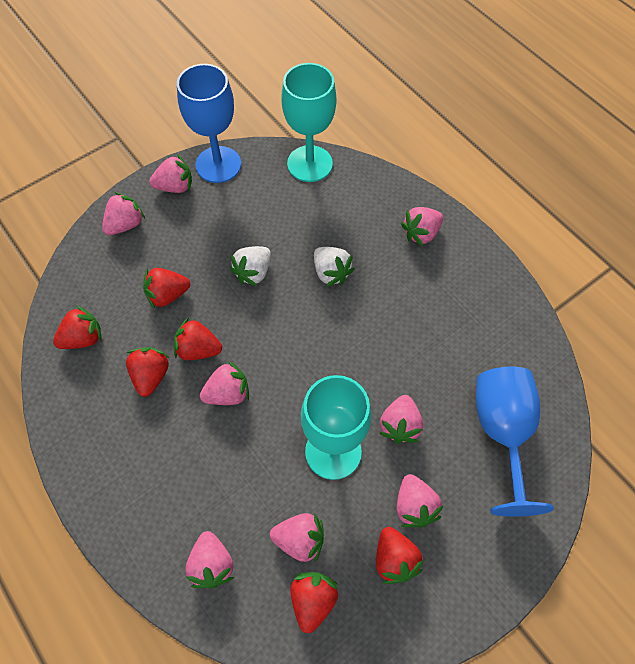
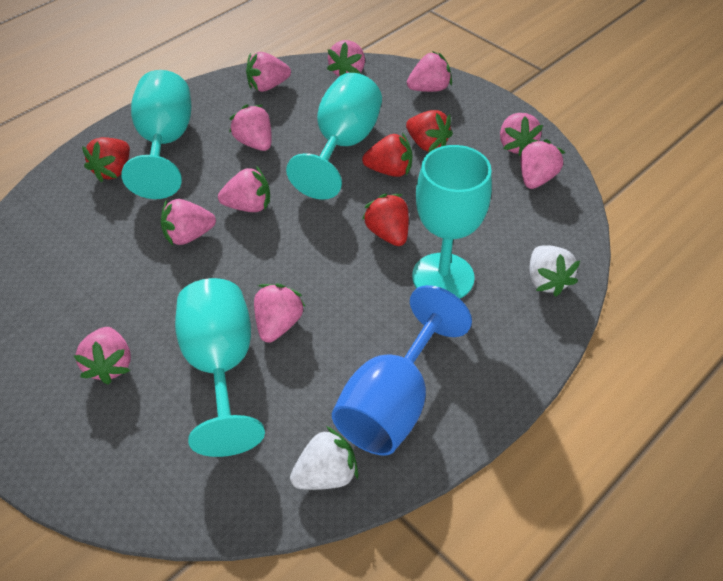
blue goblet: 2 -> 1
pink strawberry: 8 -> 10
red strawberry: 6 -> 4
turquoise goblet: 2 -> 4

